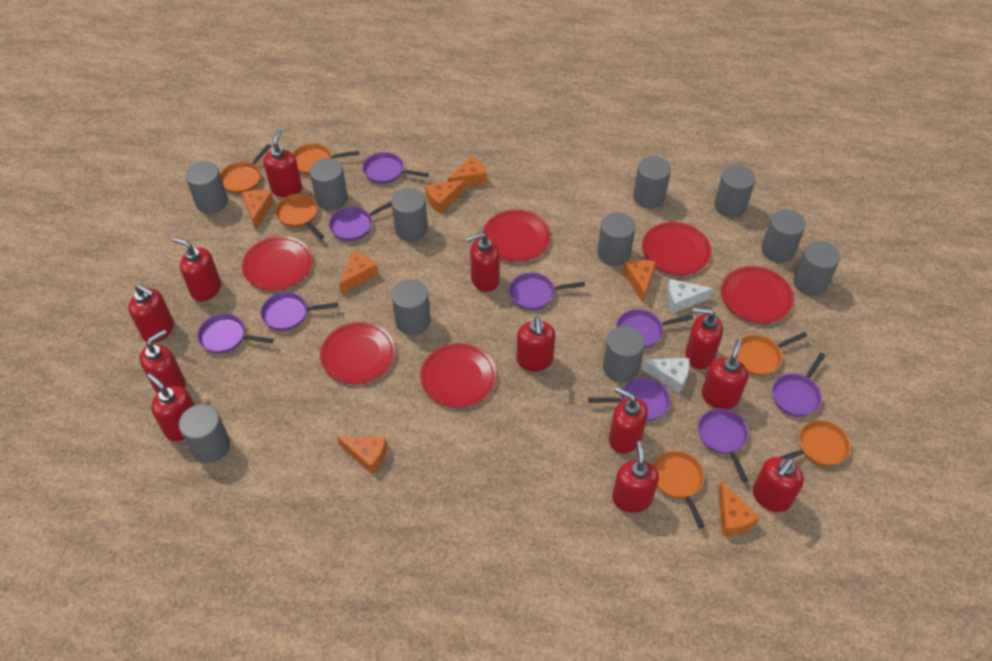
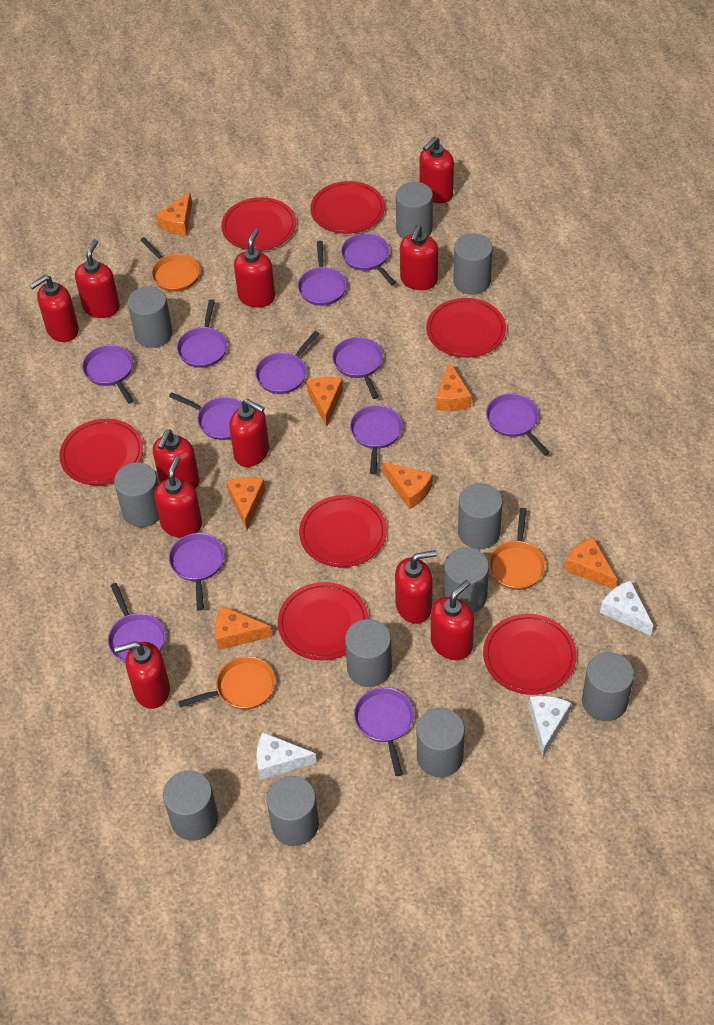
orange pan: 6 -> 3
purple pan: 9 -> 12
red plate: 6 -> 7
red soap dispenser: 12 -> 11
white cheese: 2 -> 3

